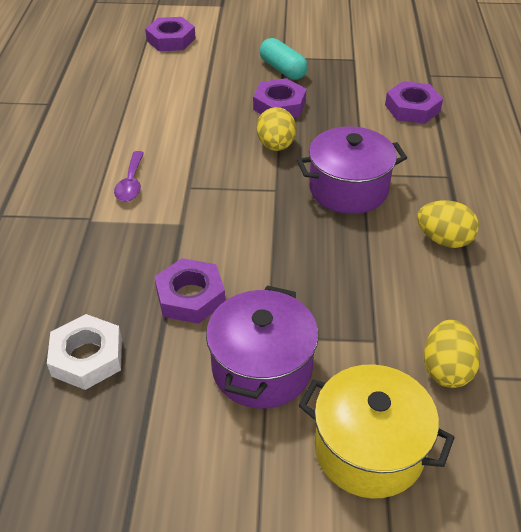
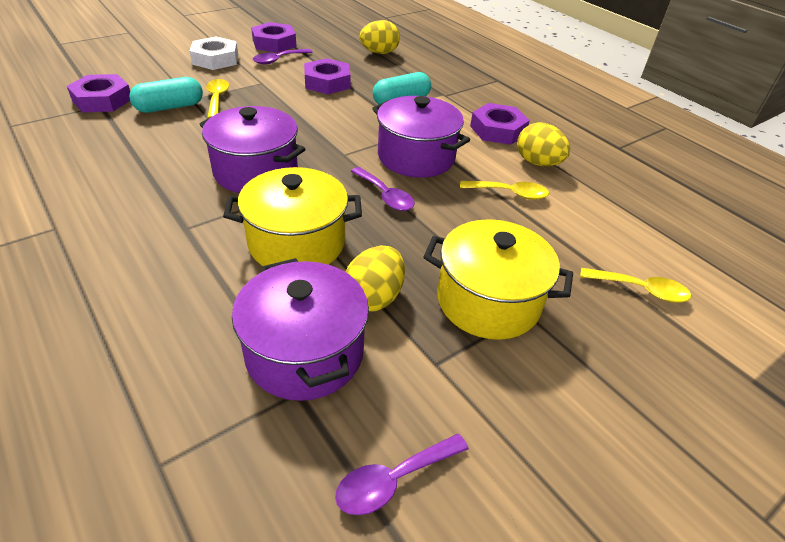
purple pot: 2 -> 3
purple spoon: 1 -> 3
turquoise capsule: 1 -> 2
yellow pot: 1 -> 2
yellow spoon: 0 -> 3

